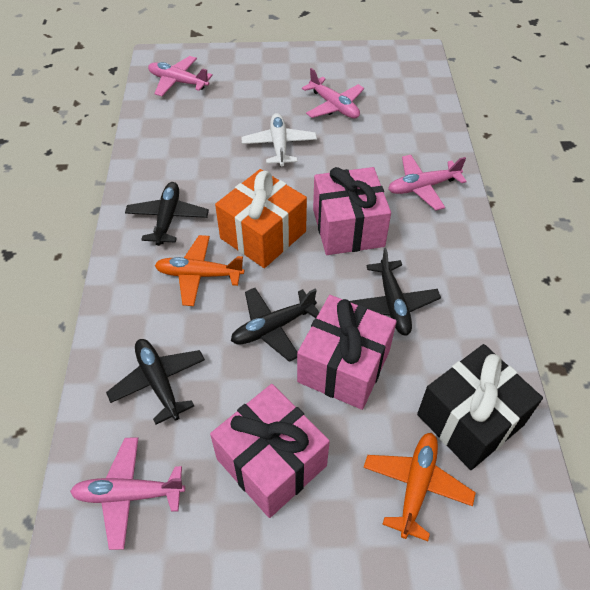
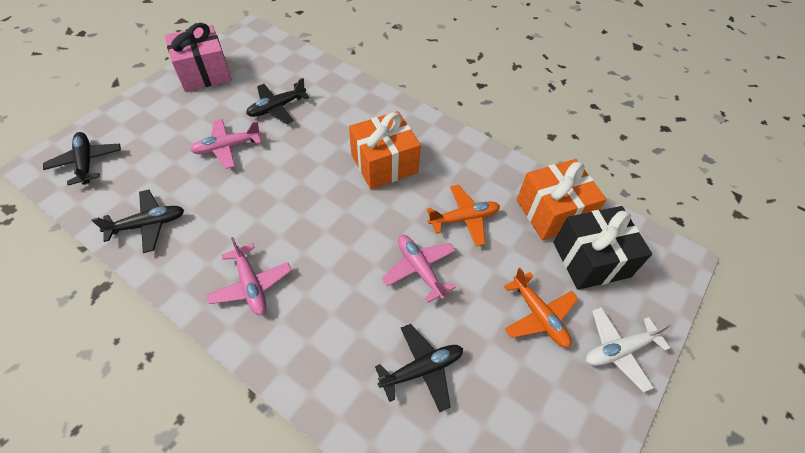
orange gift: 1 -> 2
pink gift: 3 -> 1
pink plane: 4 -> 3

